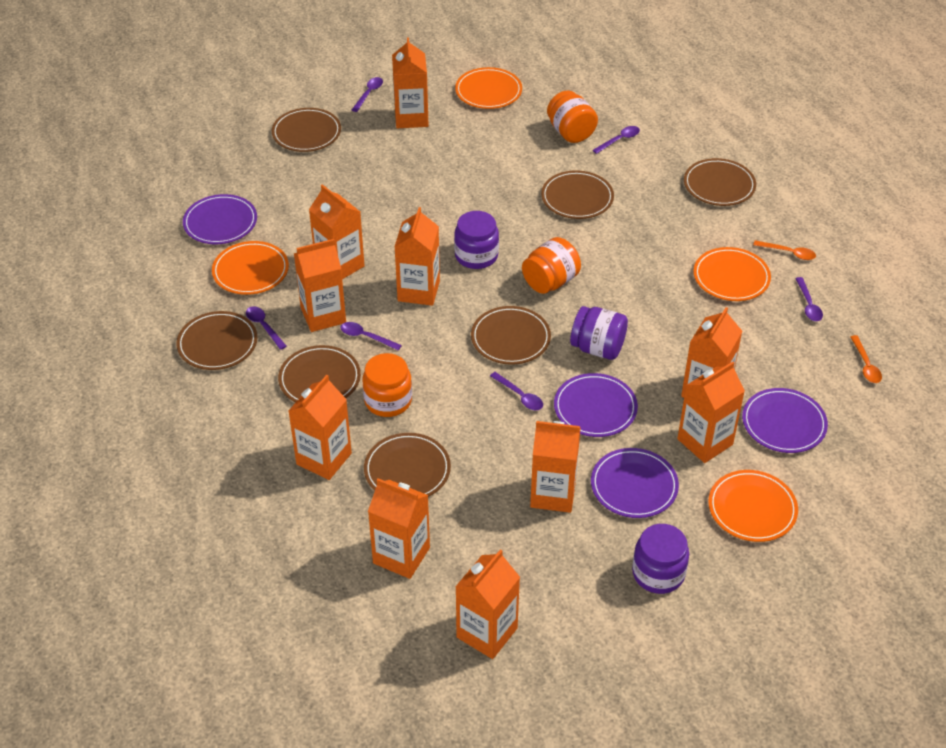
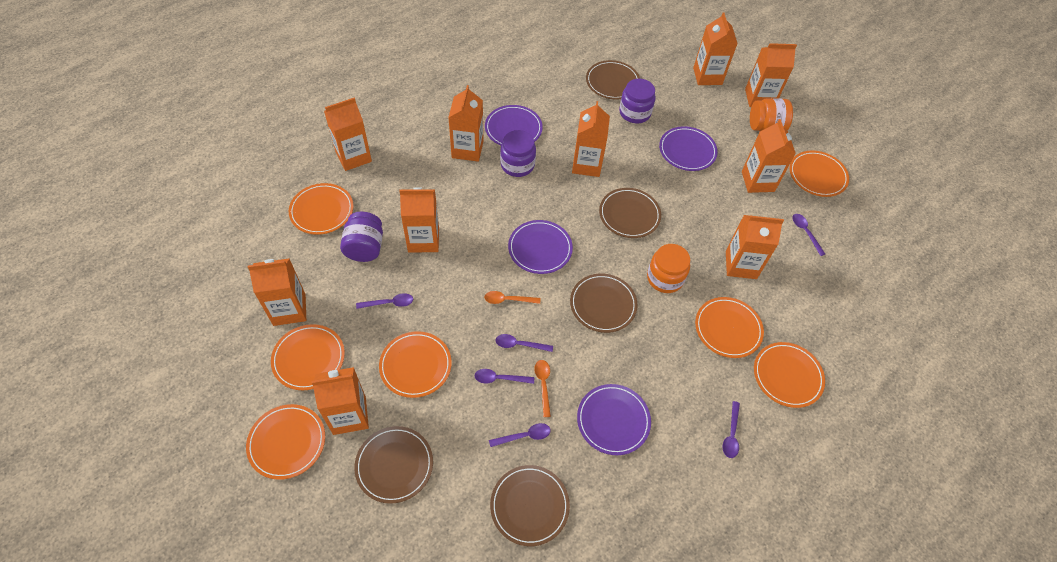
brown plate: 7 -> 5
orange jar: 3 -> 2
orange plate: 4 -> 7

